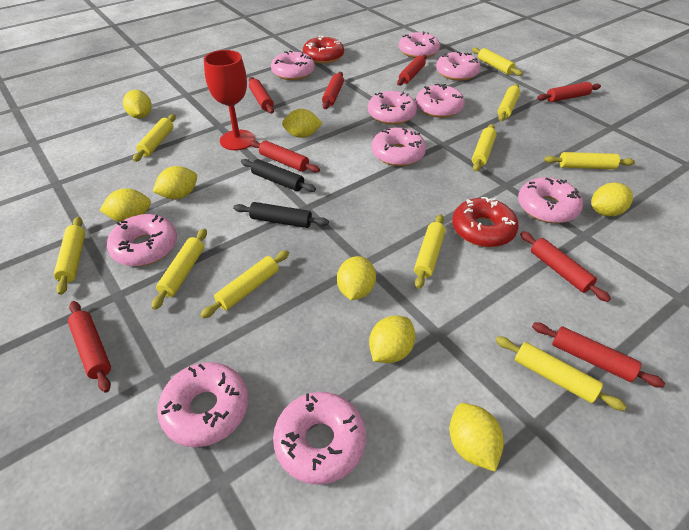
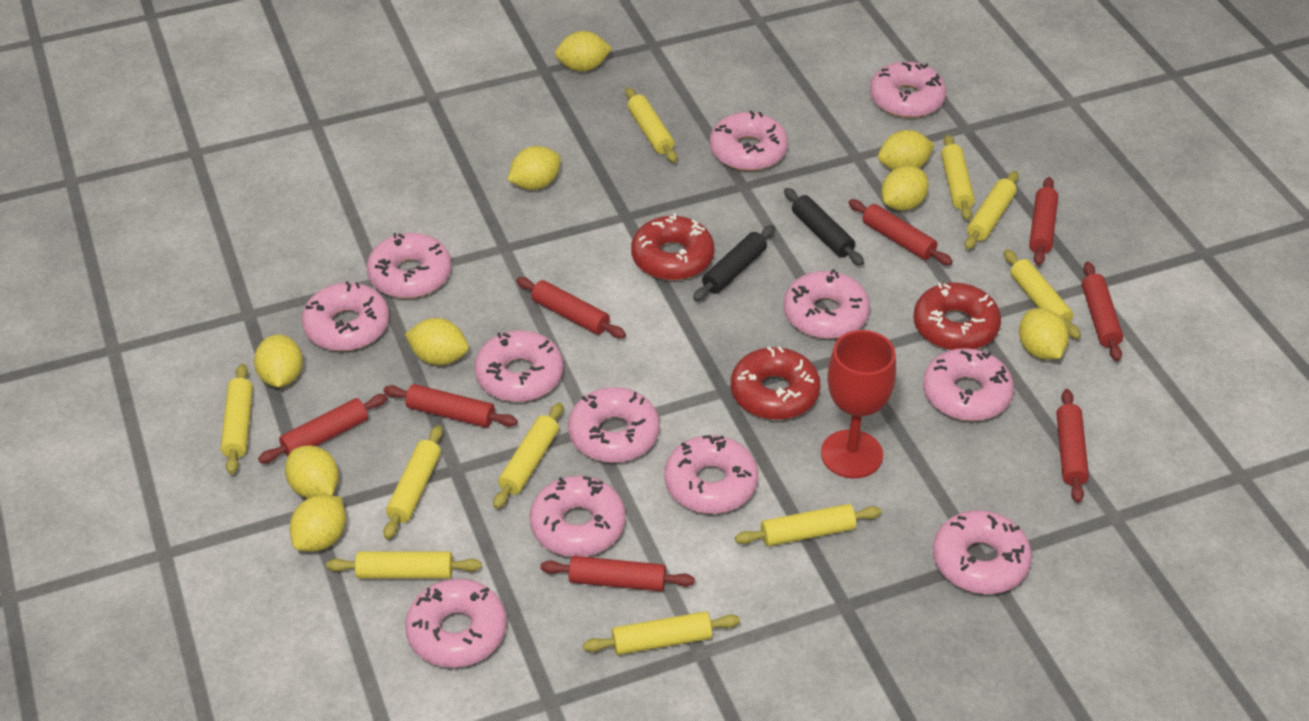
pink donut: 10 -> 12
red donut: 2 -> 3
yellow lemon: 8 -> 9

